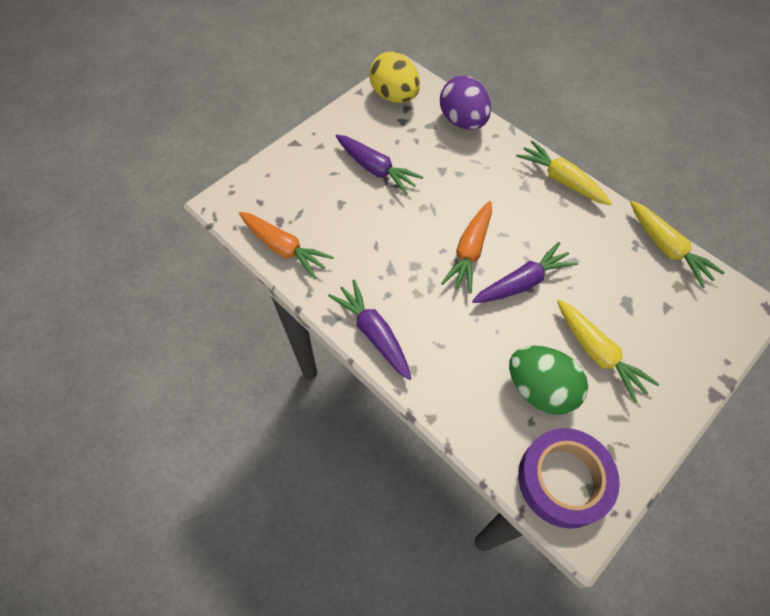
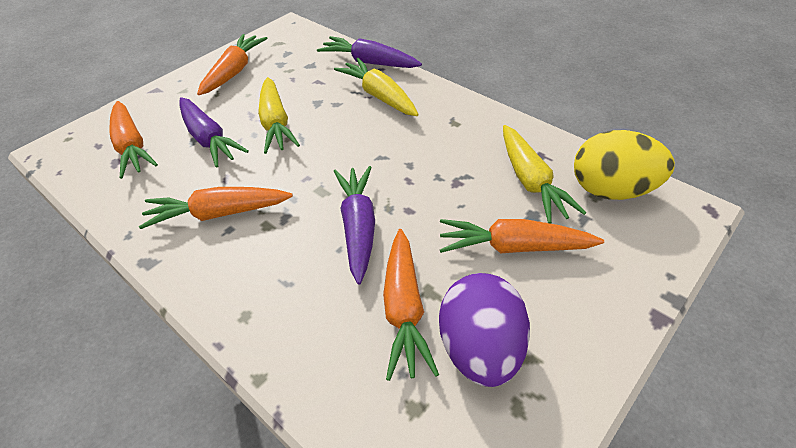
green egg: 1 -> 0
orange carrot: 2 -> 5
purple tape: 1 -> 0

